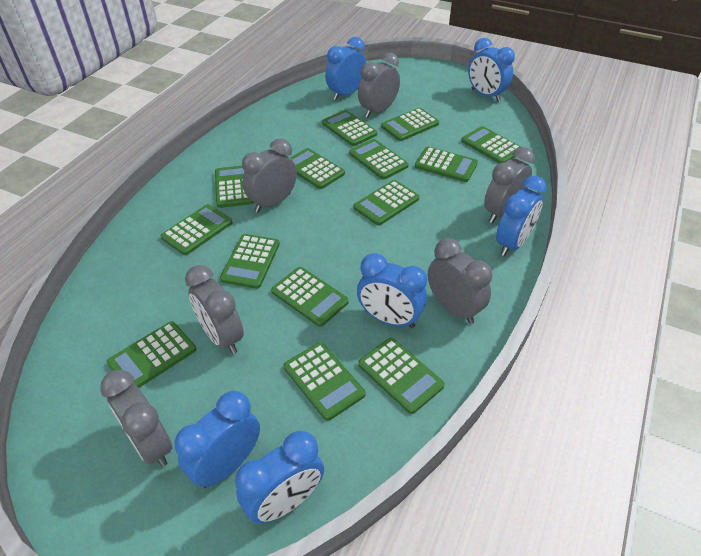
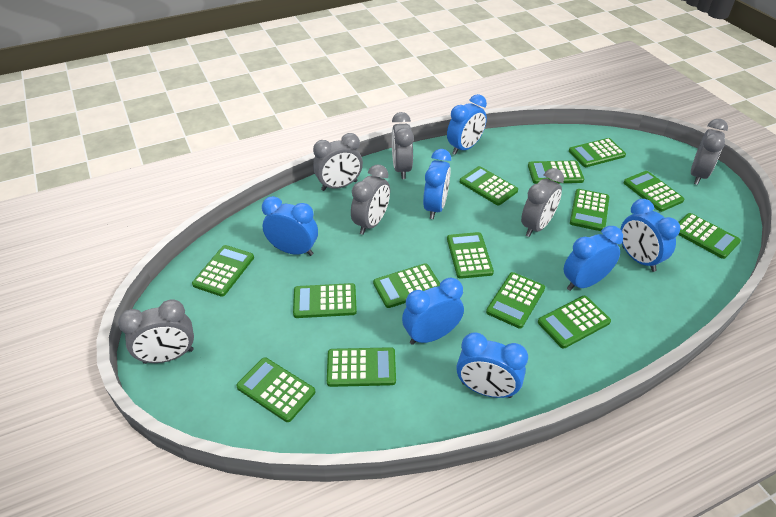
blue clock: 6 -> 7

